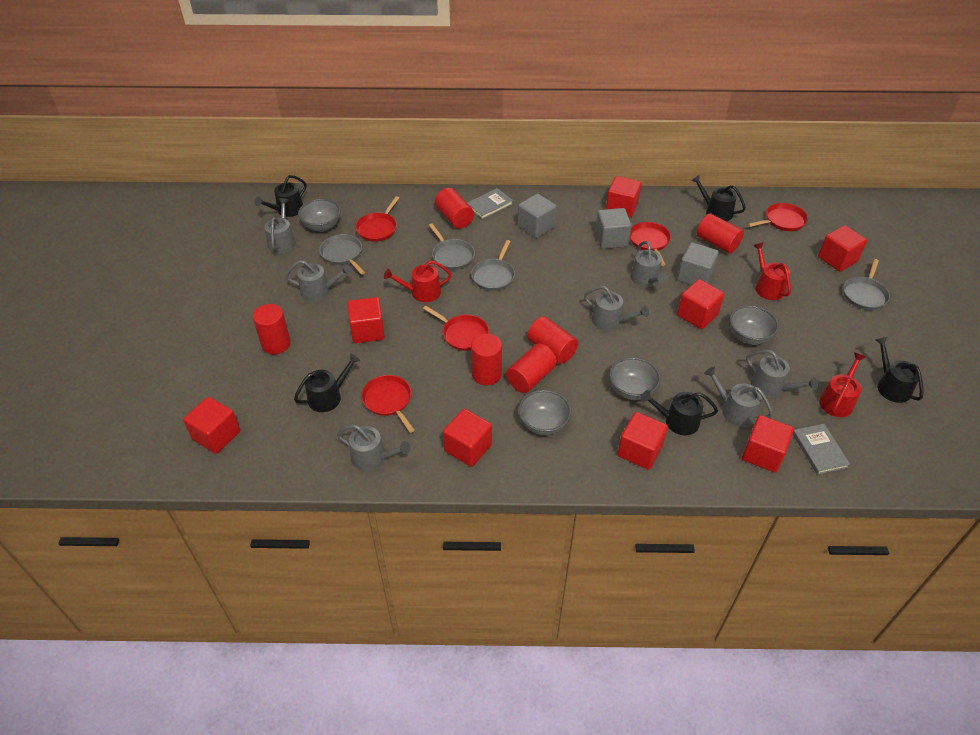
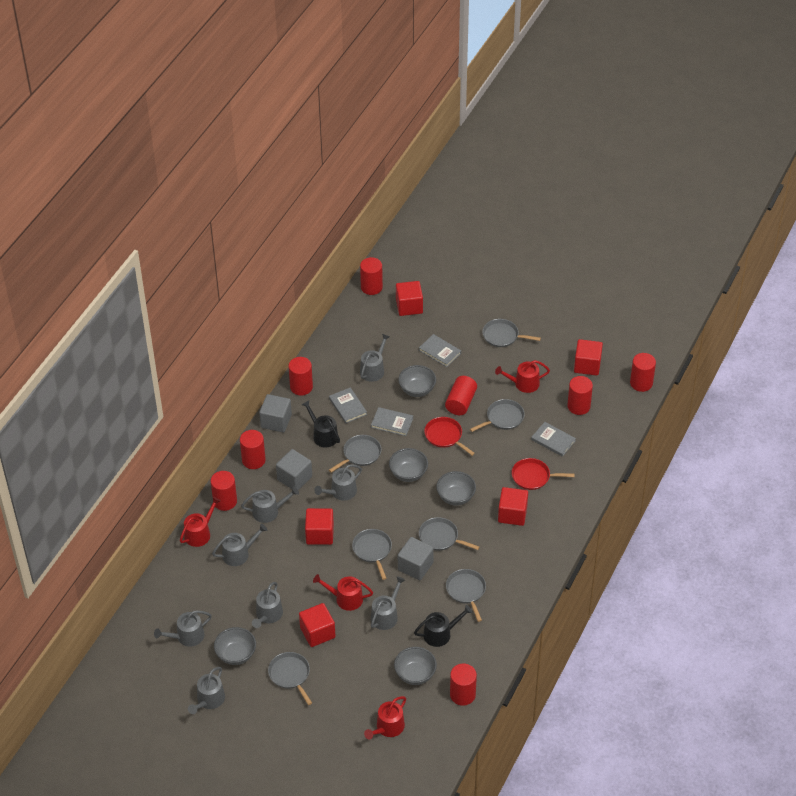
black watering can: 5 -> 2
grey book: 2 -> 4
grey bowl: 4 -> 5
grey pan: 4 -> 7
grey watering can: 7 -> 8
red cube: 8 -> 5
red cylinder: 6 -> 8
red pan: 5 -> 2
red watering can: 3 -> 4

